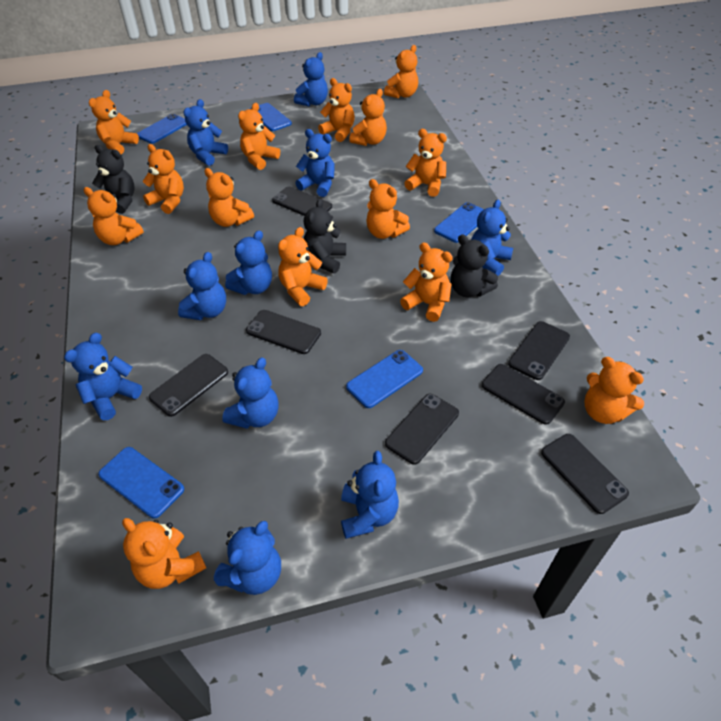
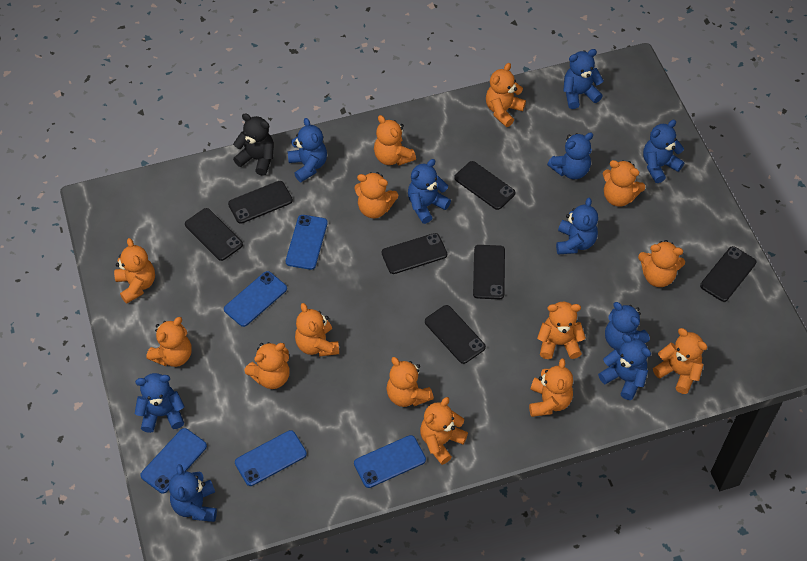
black teddy bear: 3 -> 1

